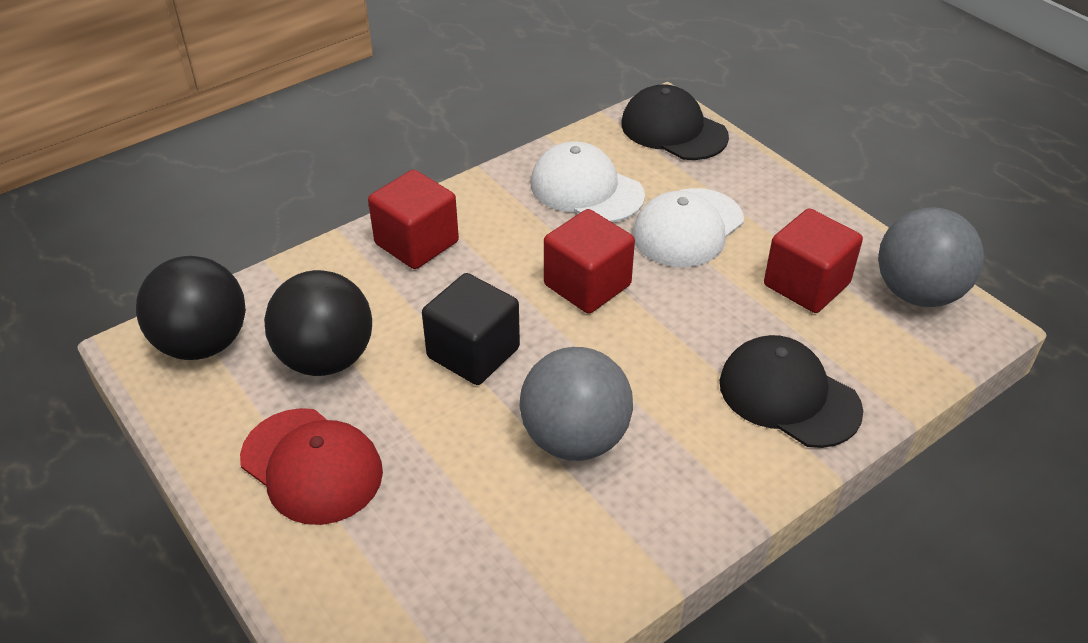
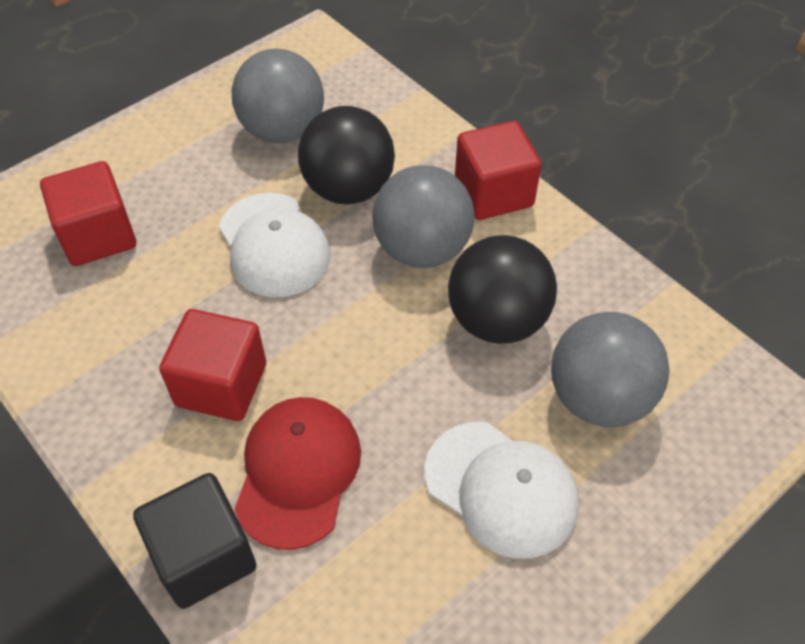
black cap: 2 -> 0
grey ball: 2 -> 3

